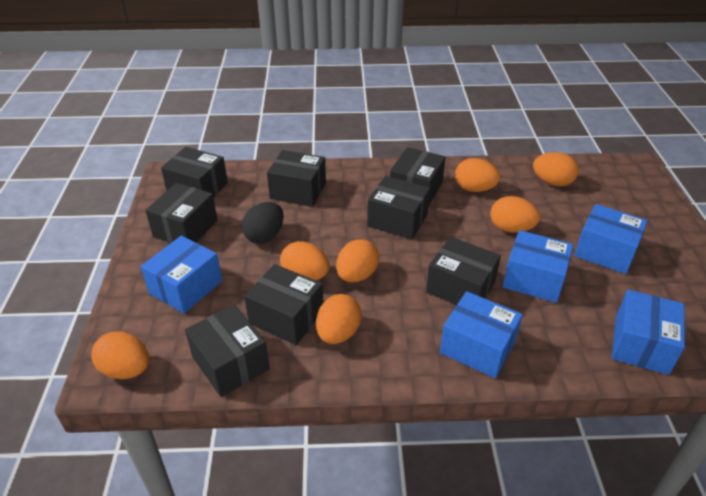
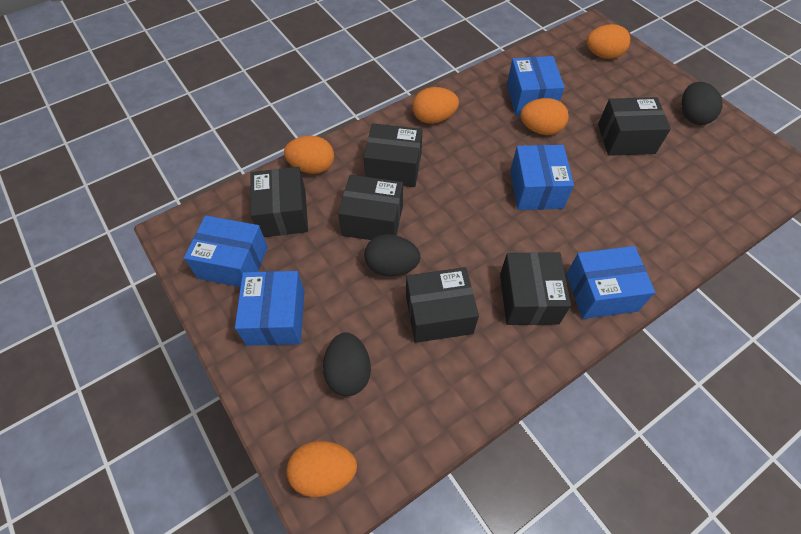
black box: 8 -> 6
black egg: 1 -> 3
orange egg: 7 -> 5

